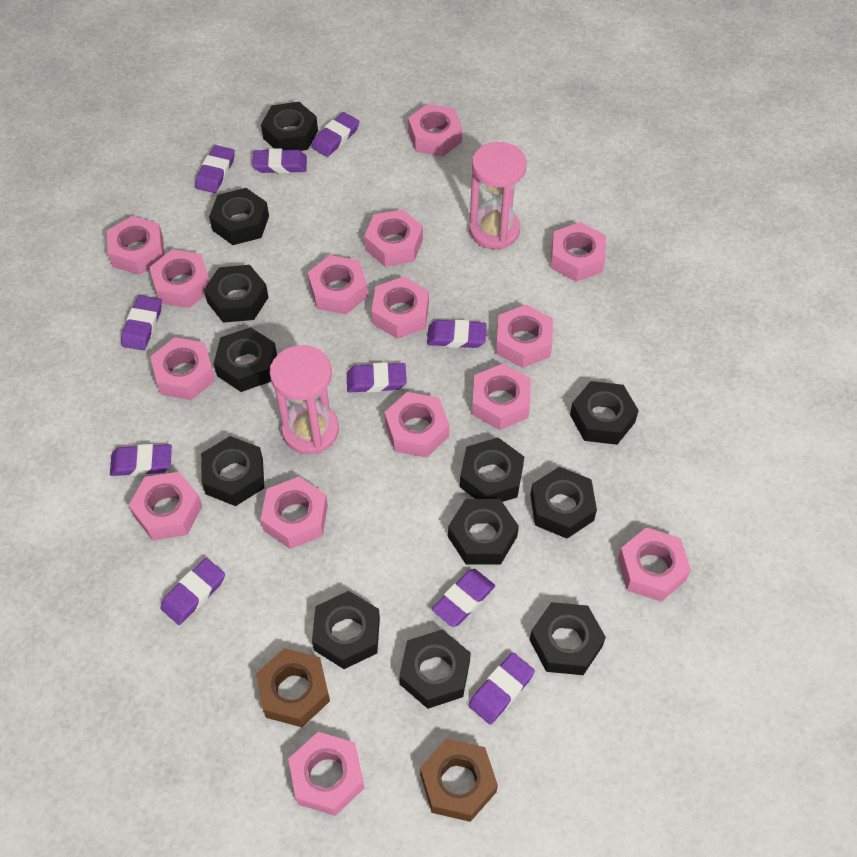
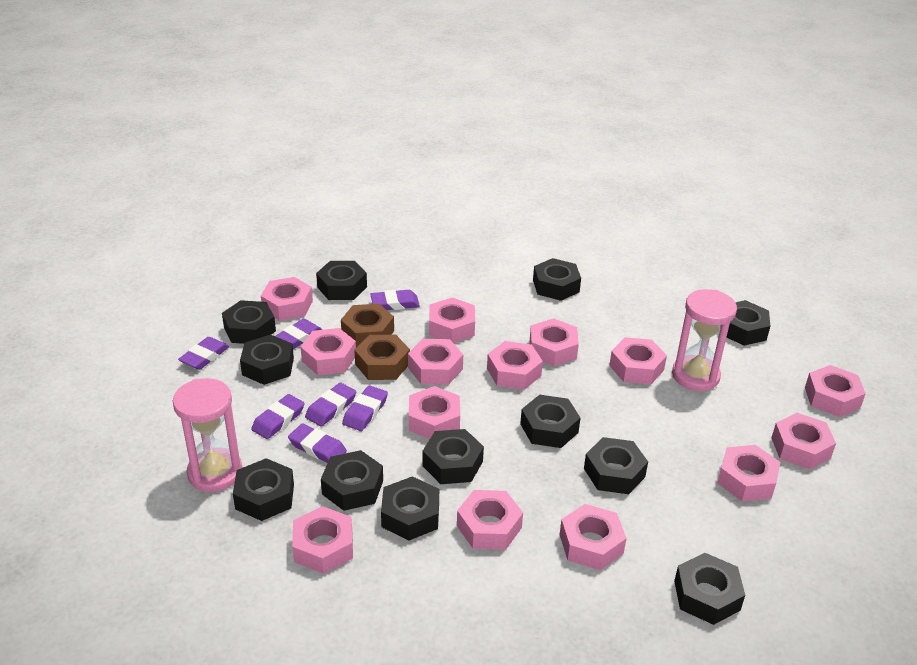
pink nut: 15 -> 14
purple eraser: 10 -> 7

